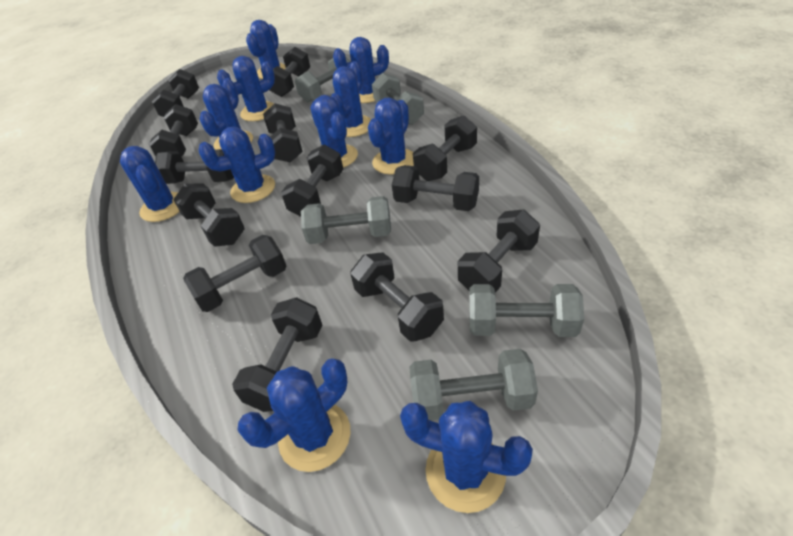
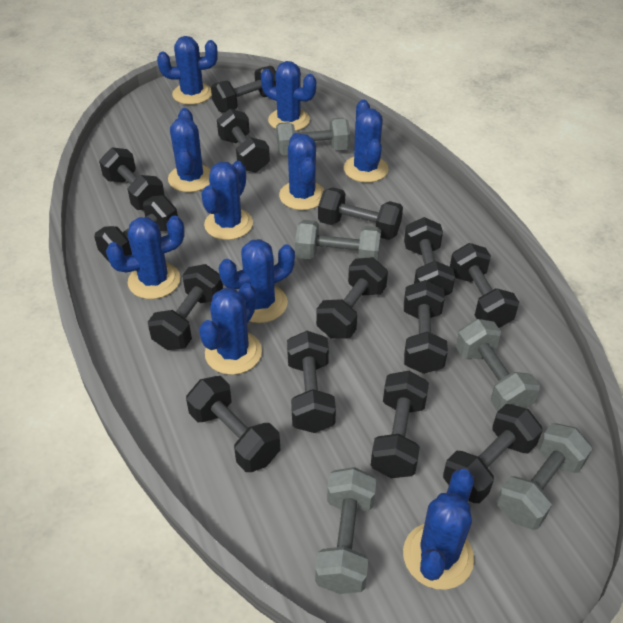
black dumbbell: 13 -> 14
blue cactus: 11 -> 10

